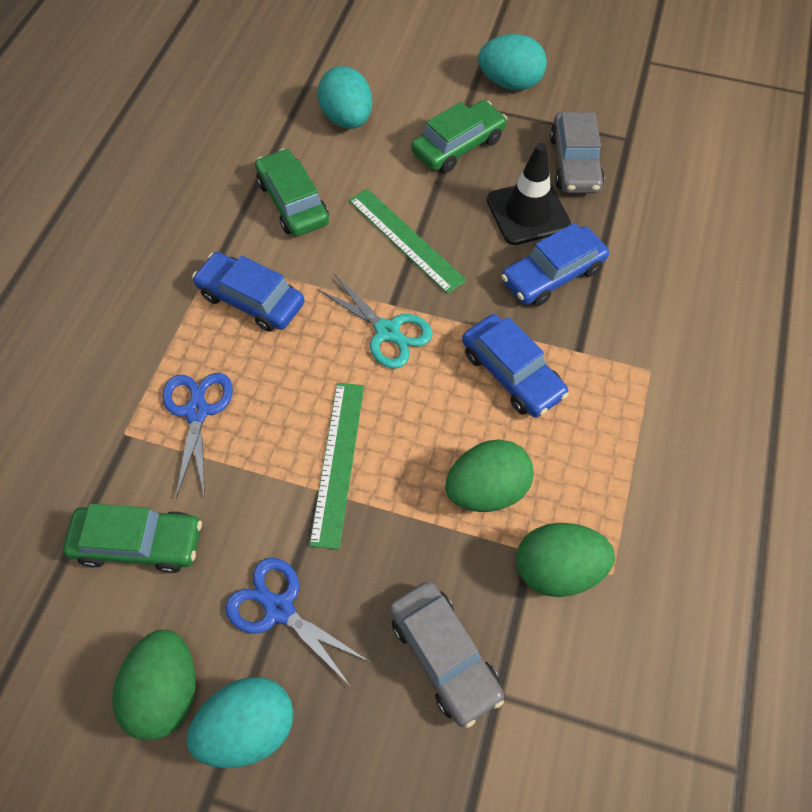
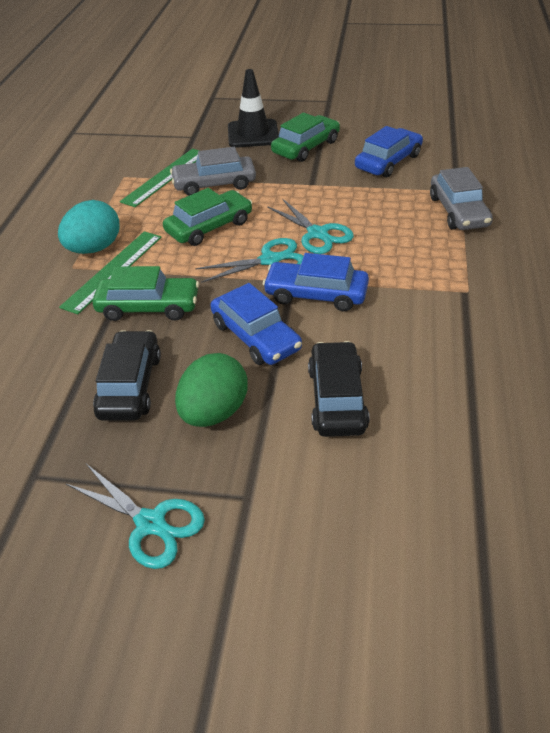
black car: 0 -> 2
blue scissors: 2 -> 0
green egg: 3 -> 1
turquoise egg: 3 -> 1
turquoise scissors: 1 -> 3

